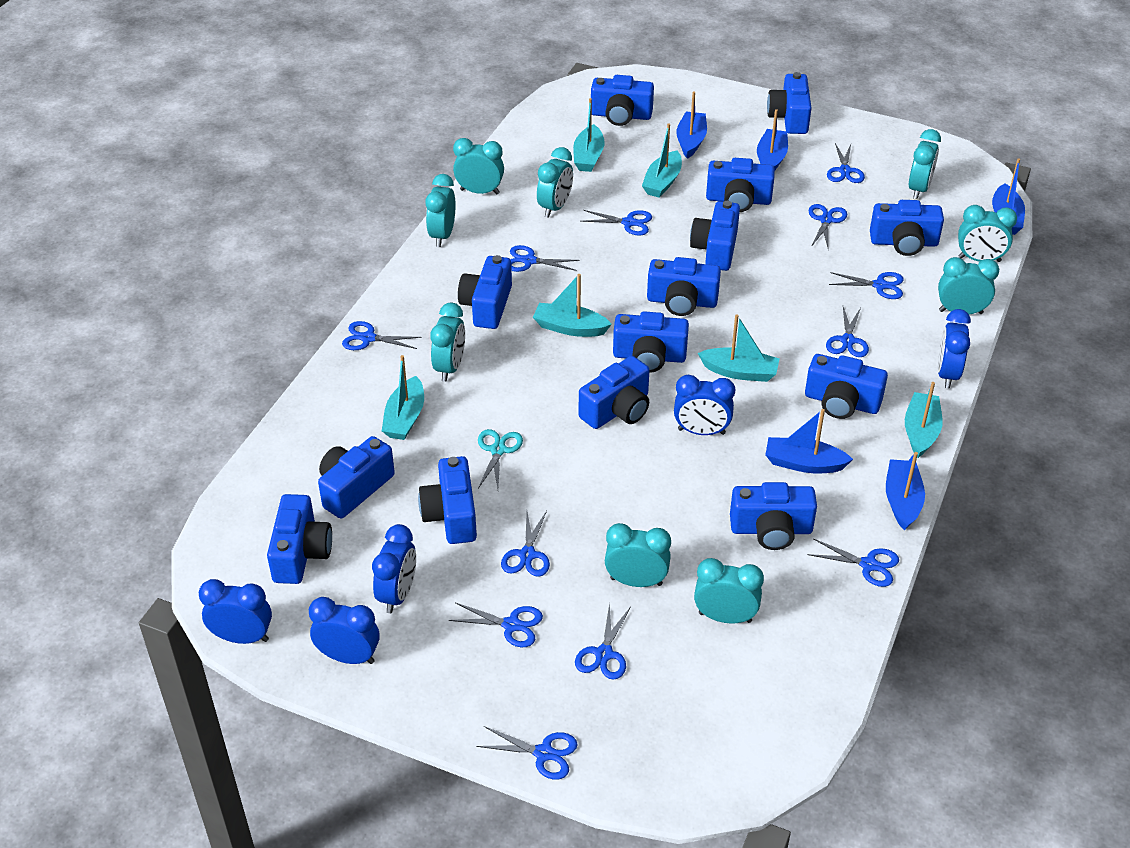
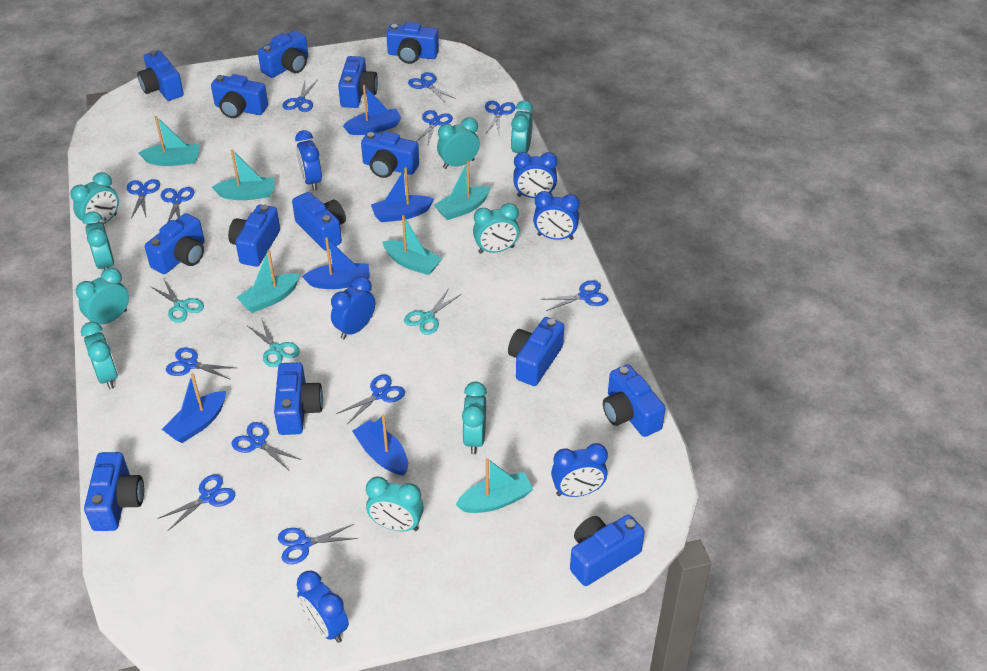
blue clock: 5 -> 6
turquoise scissors: 1 -> 3

